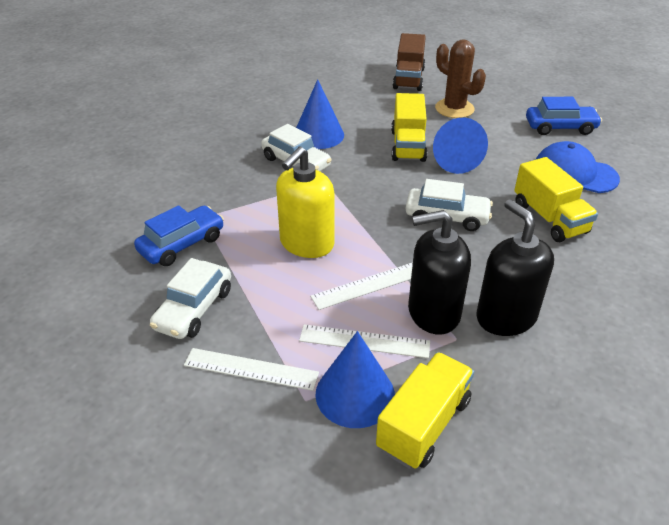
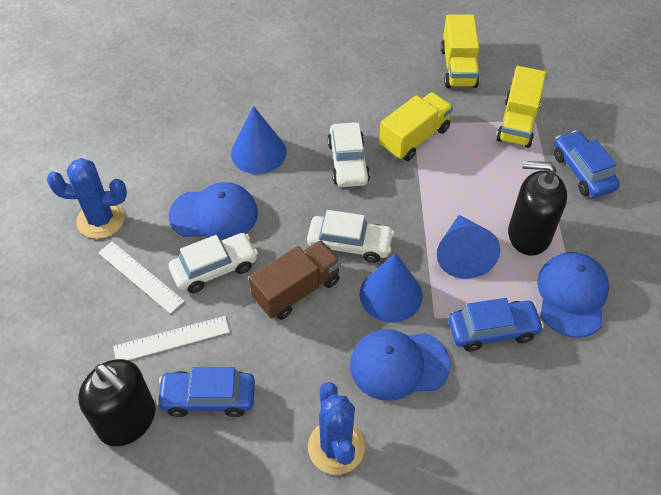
blue cactus: 0 -> 2
blue cap: 1 -> 3
blue car: 2 -> 3
brown cactus: 1 -> 0
white ruler: 3 -> 2
yellow soap dispenser: 1 -> 0

